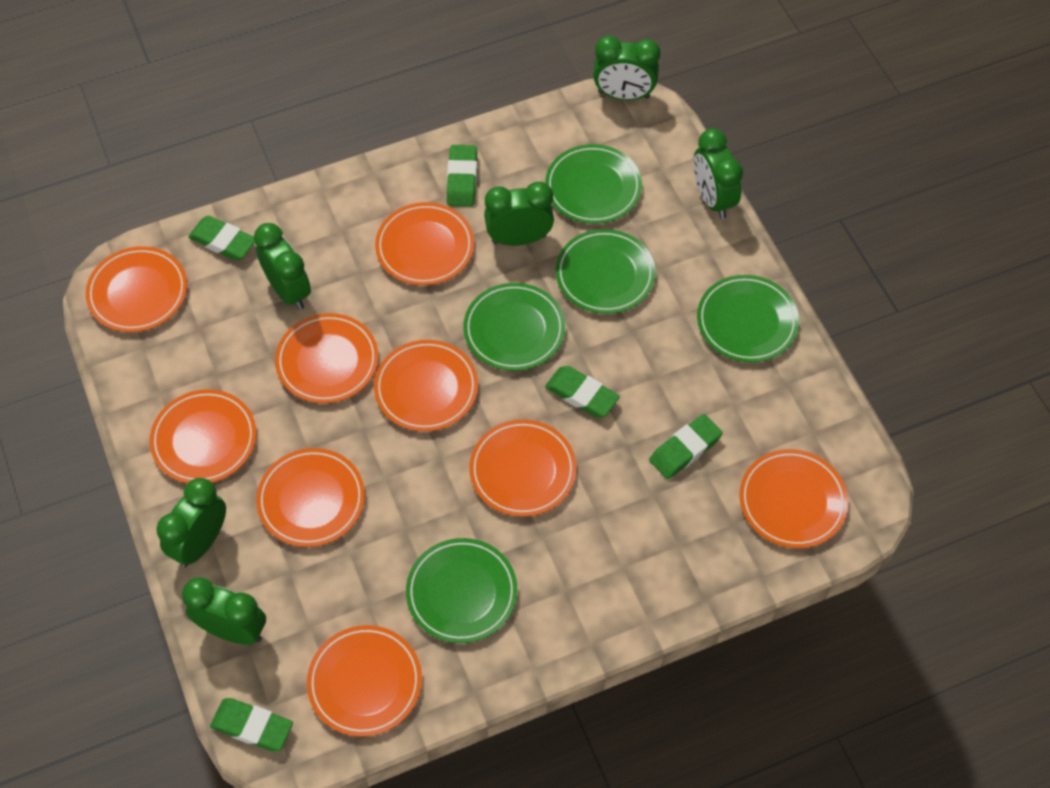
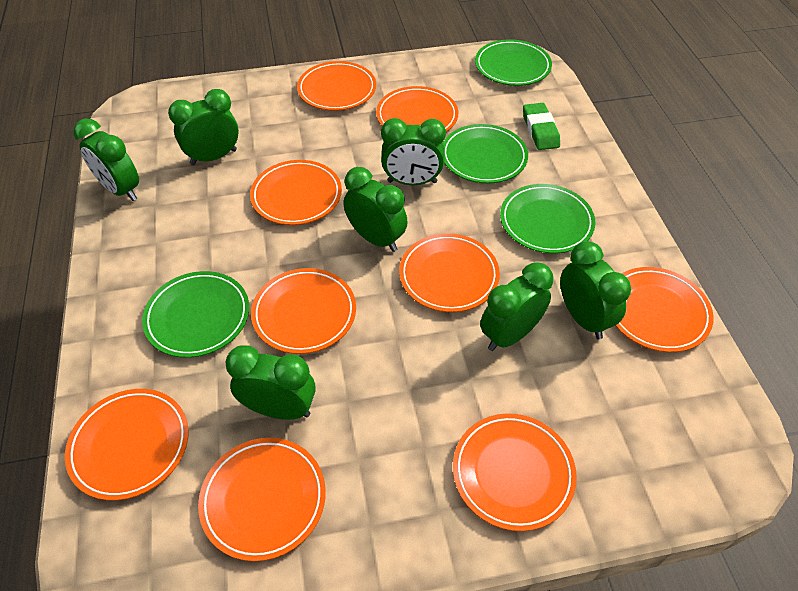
green clock: 6 -> 7
green eraser: 5 -> 1
green plate: 5 -> 4

